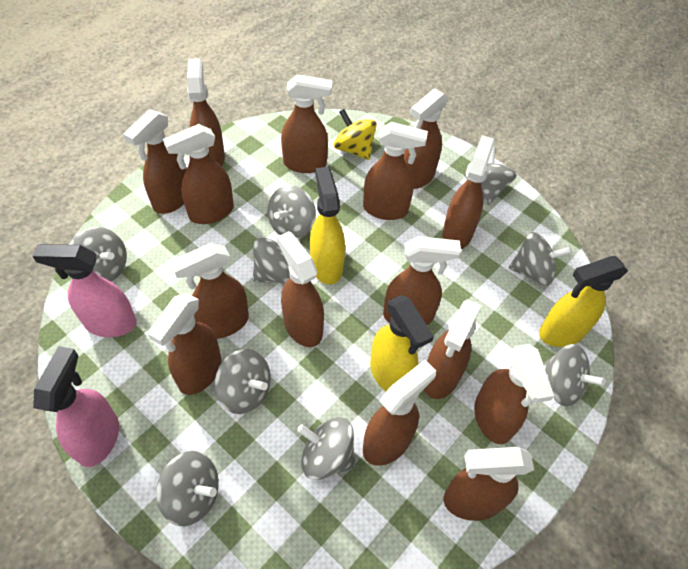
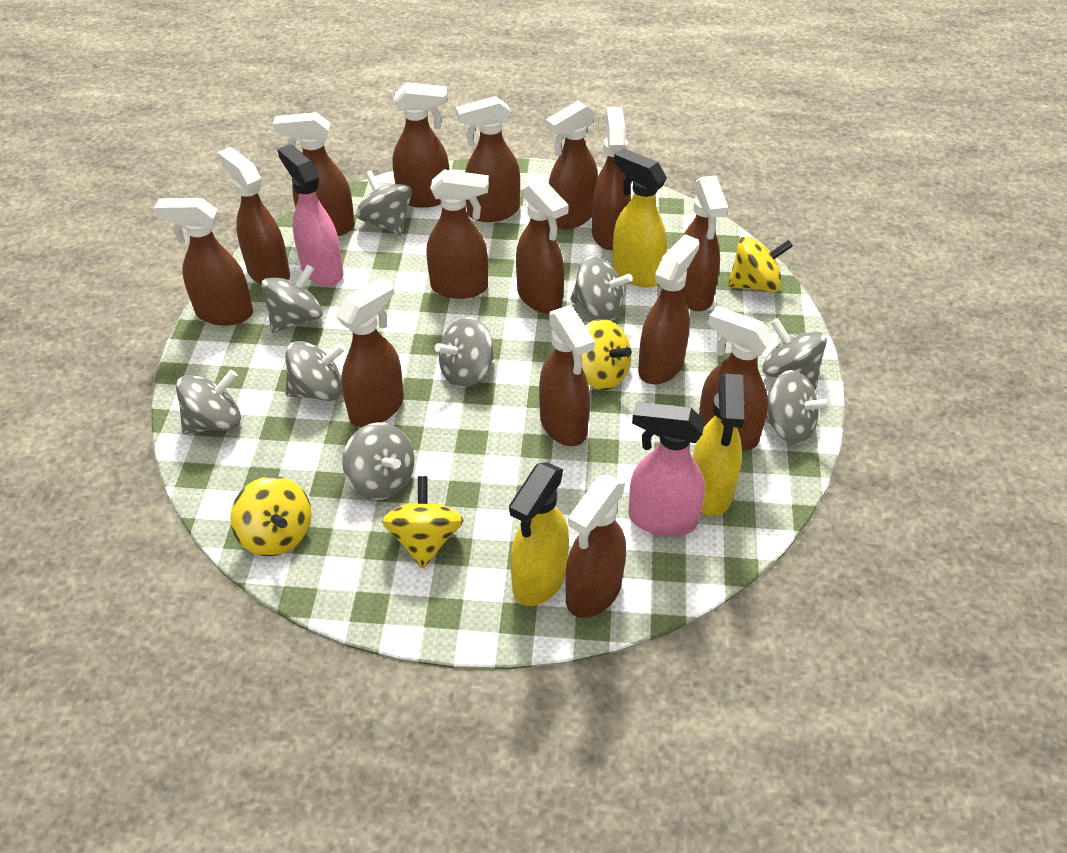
yellow spinning top: 1 -> 4

